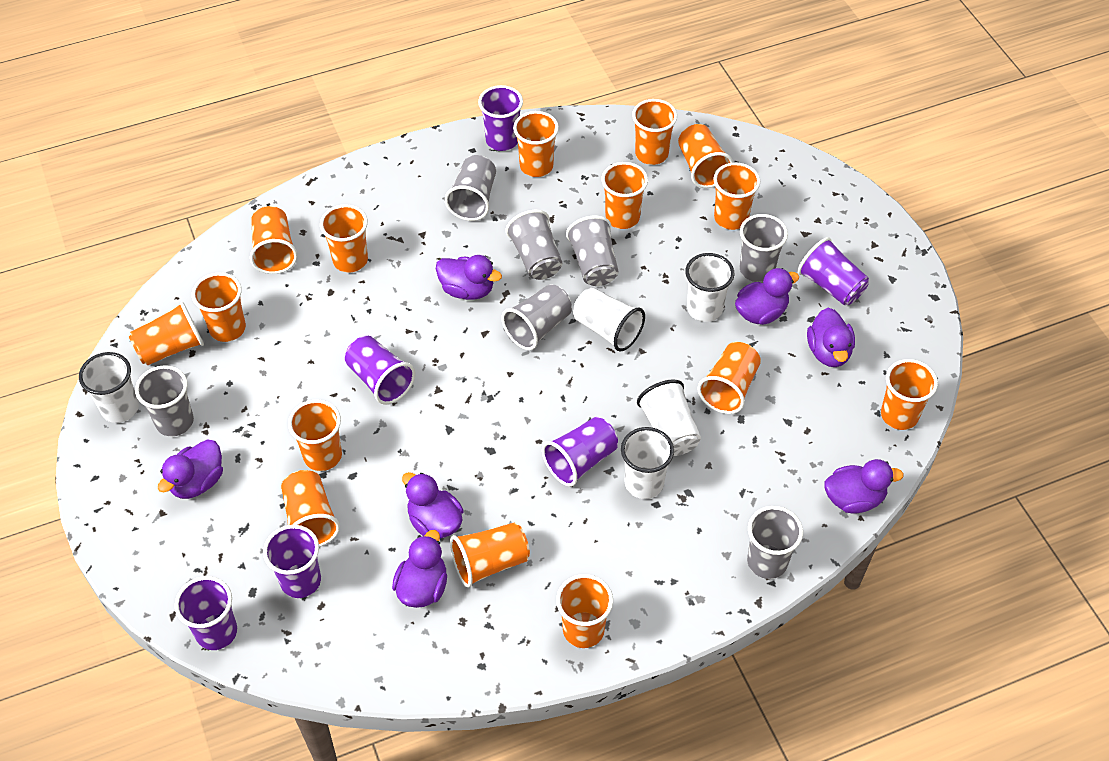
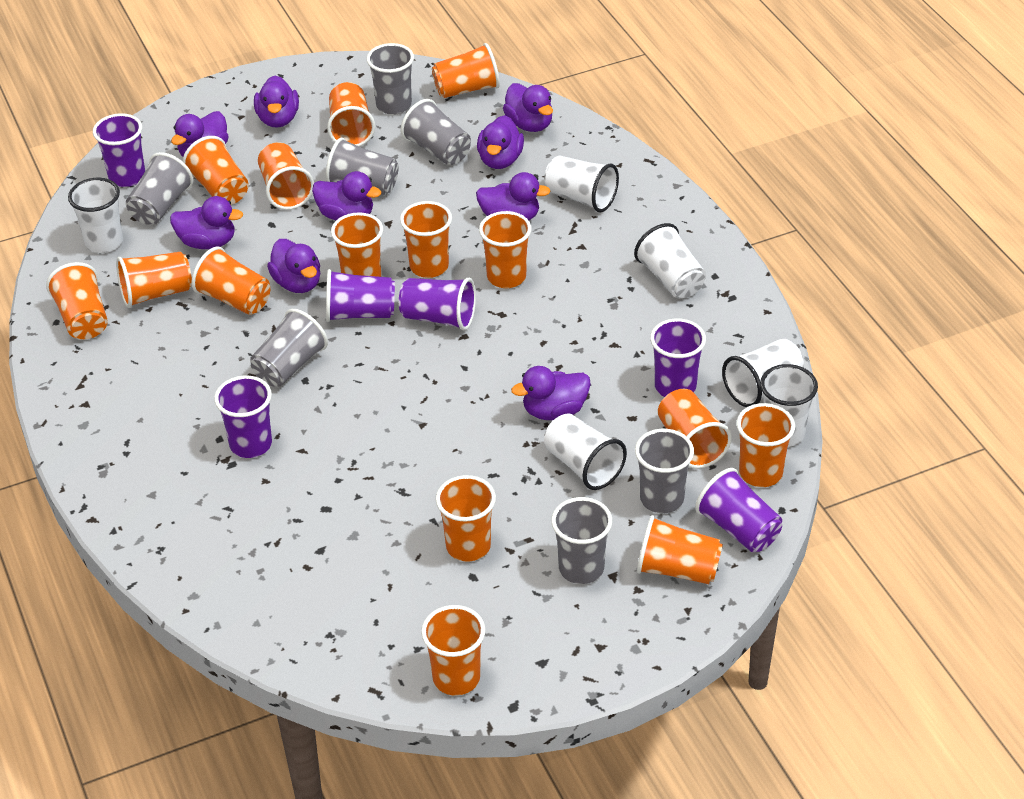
purple duck: 7 -> 9
white cup: 5 -> 6

